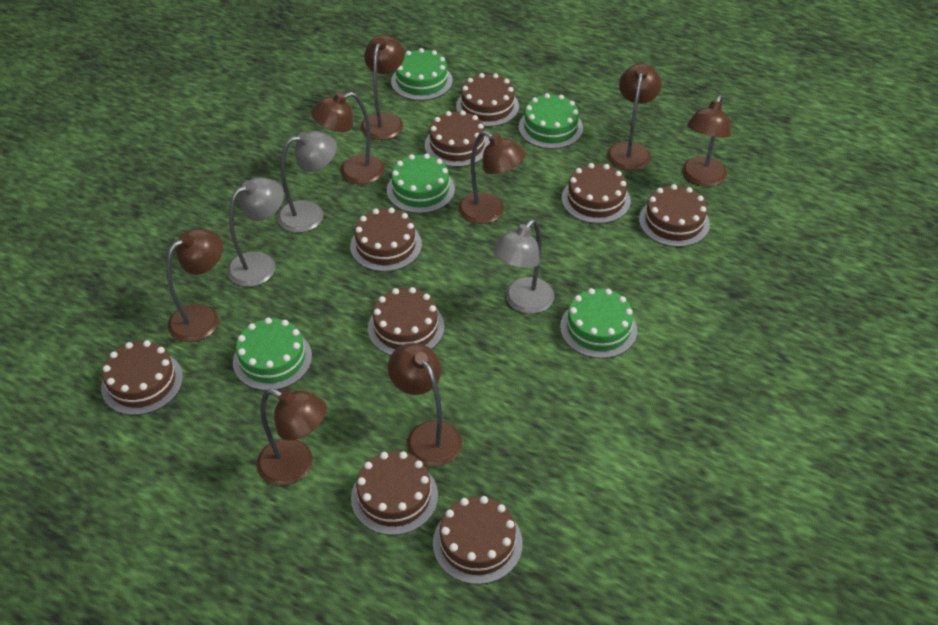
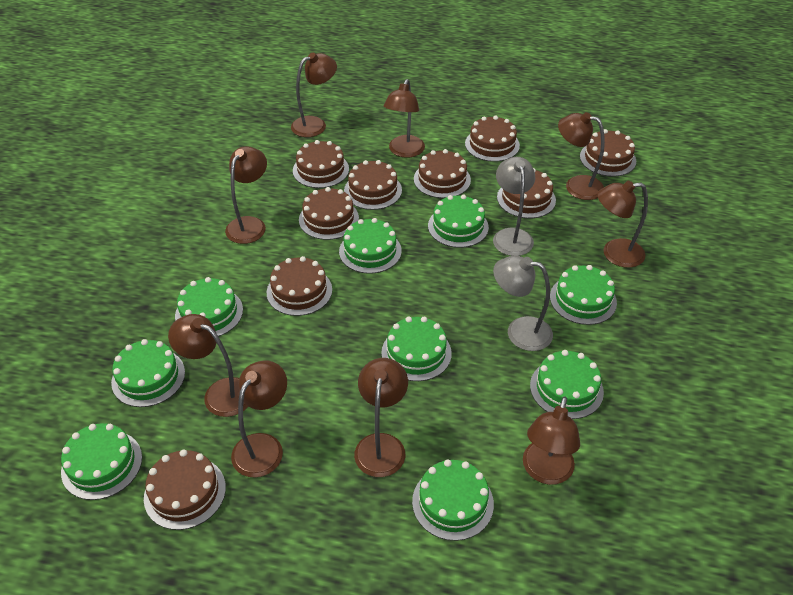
brown lamp: 8 -> 9
green cake: 5 -> 9
grey lamp: 3 -> 2

